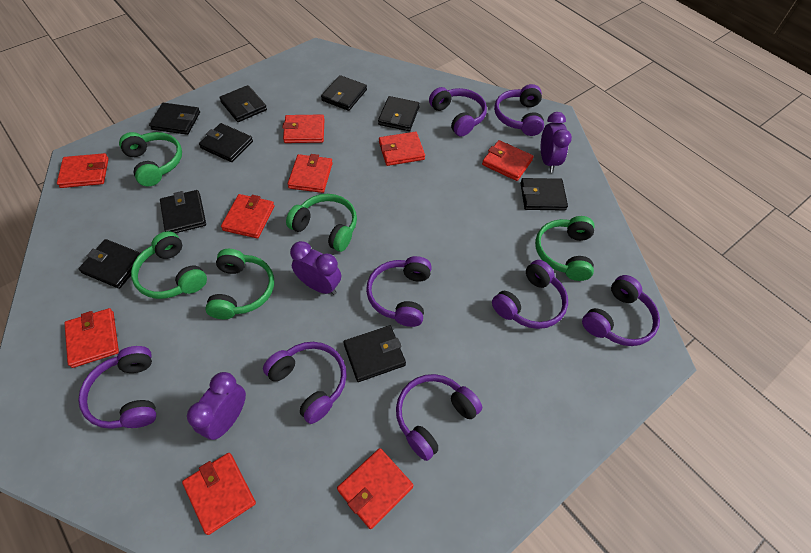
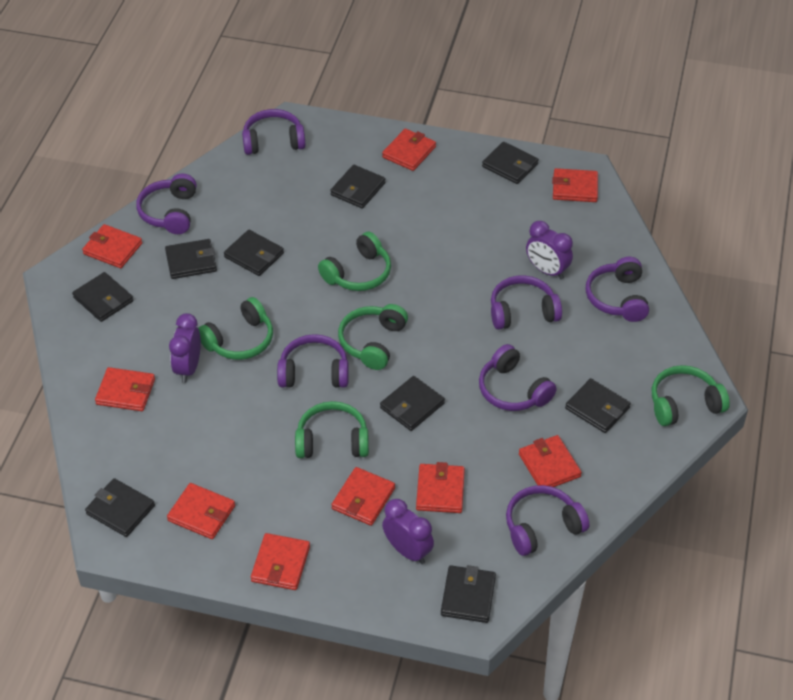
purple headphones: 8 -> 7

